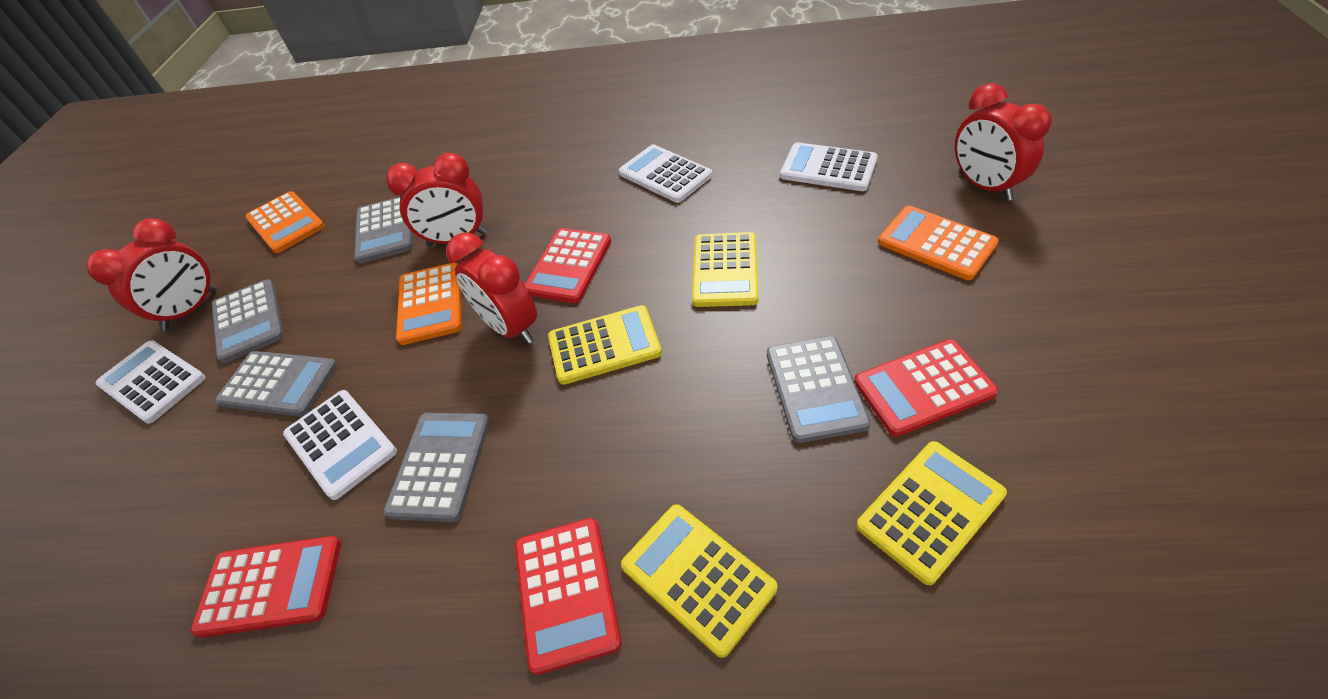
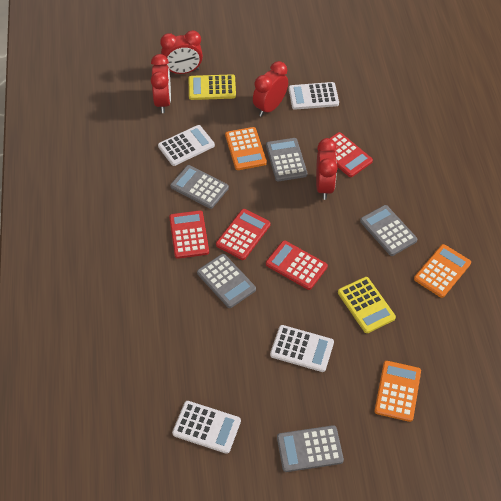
yellow calculator: 4 -> 2

